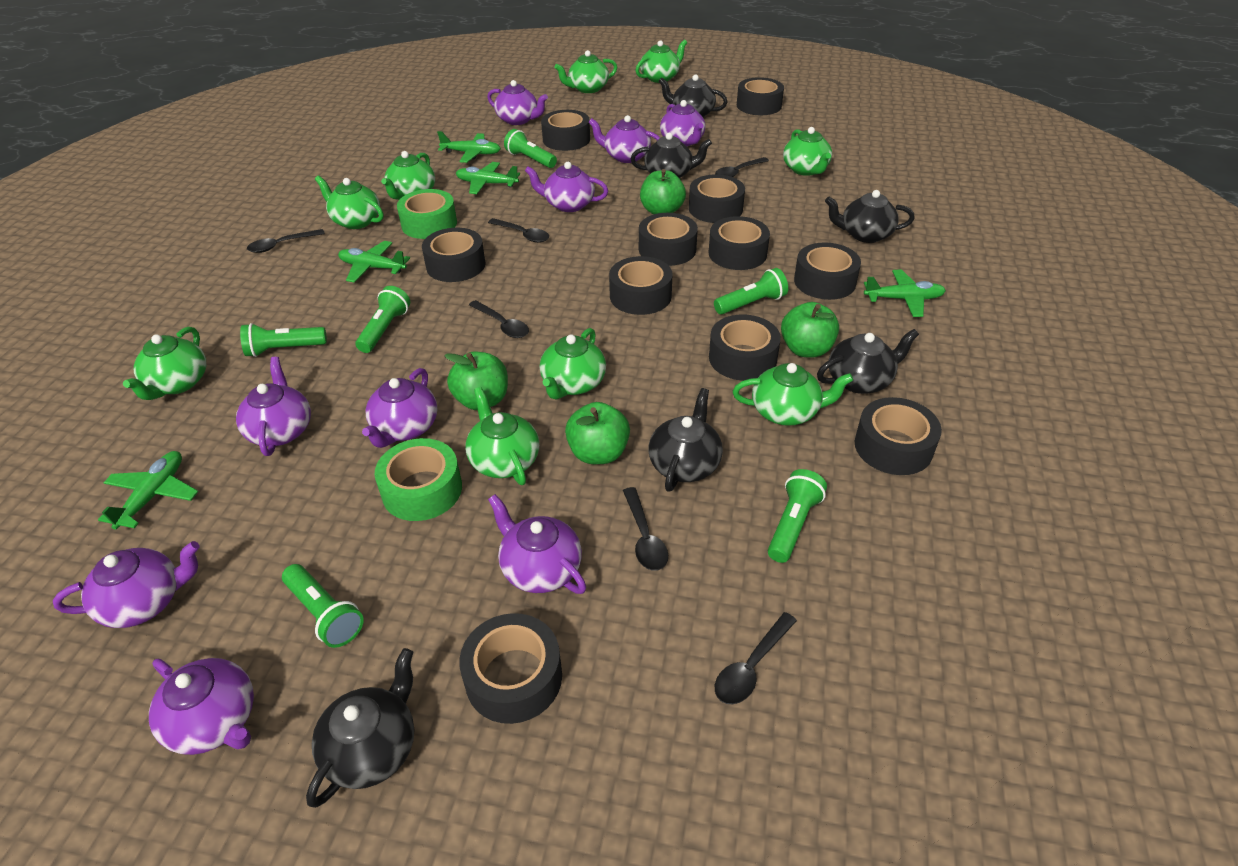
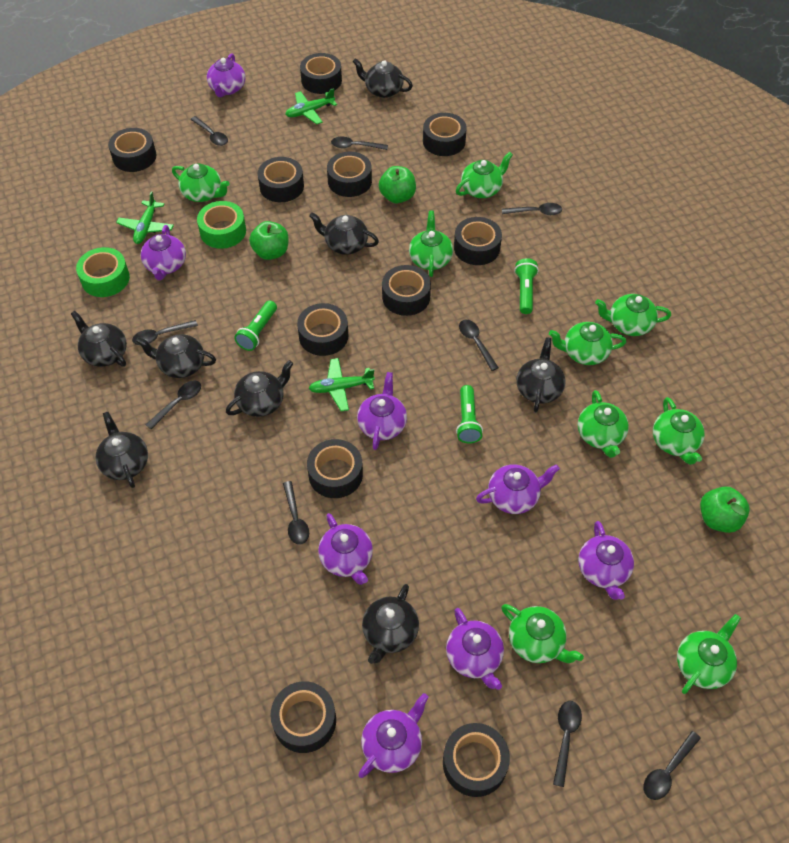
black spoon: 6 -> 9
black teapot: 6 -> 8
green apple: 4 -> 3
green flashlight: 6 -> 3
green plane: 5 -> 3
purple teapot: 9 -> 8

